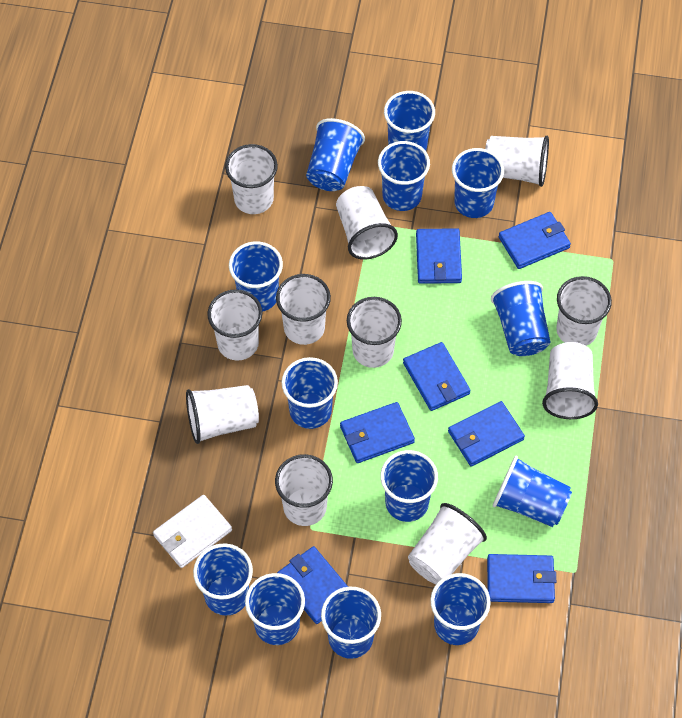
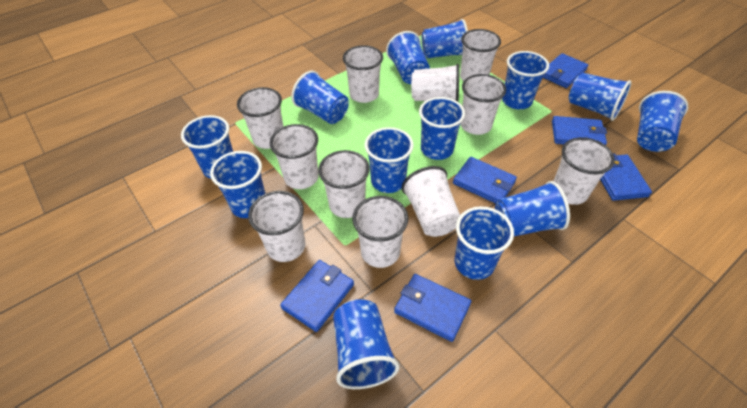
blue wallet: 7 -> 6
white wallet: 1 -> 0

